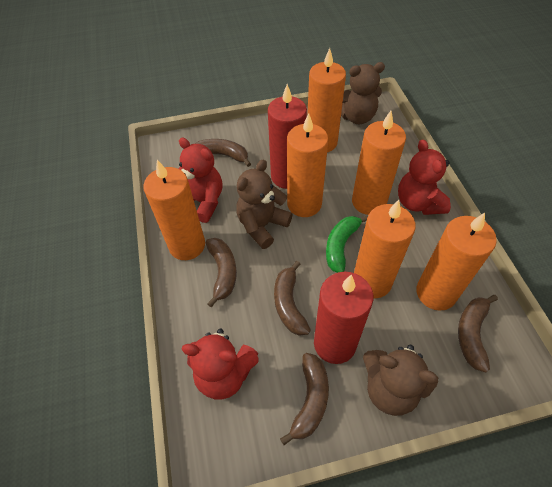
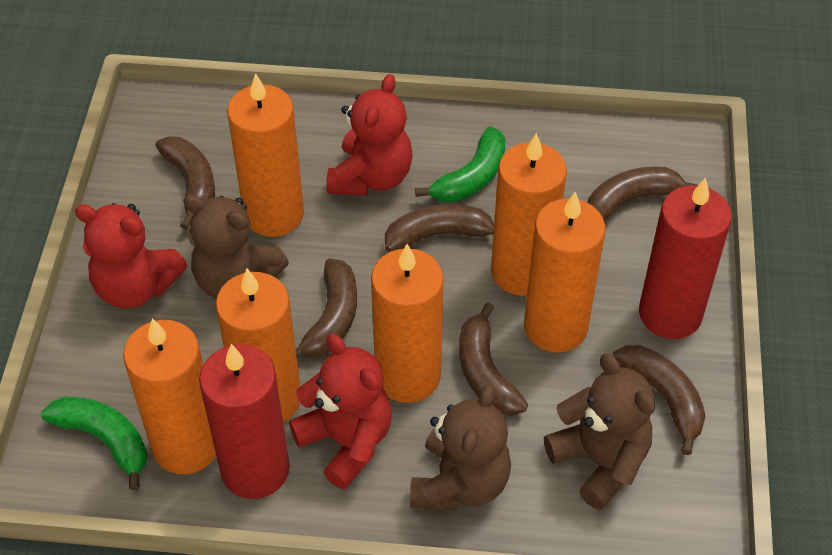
brown banana: 5 -> 6
green banana: 1 -> 2

